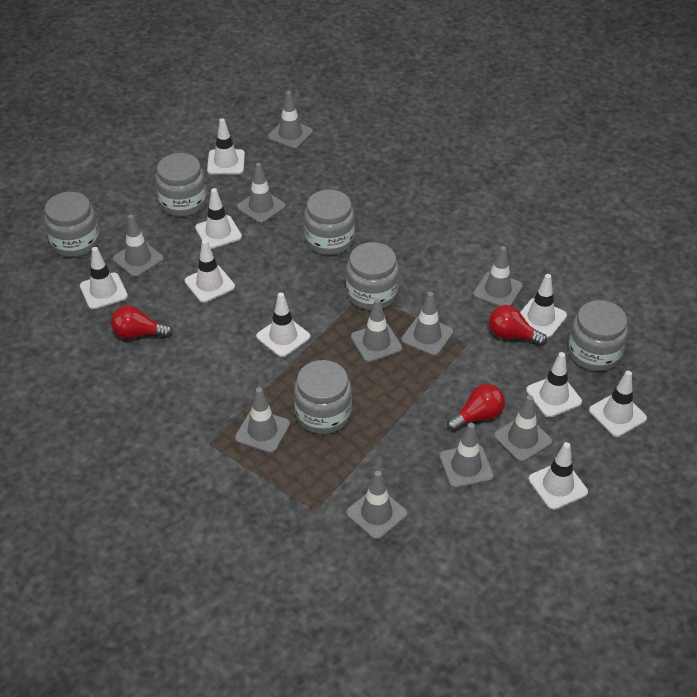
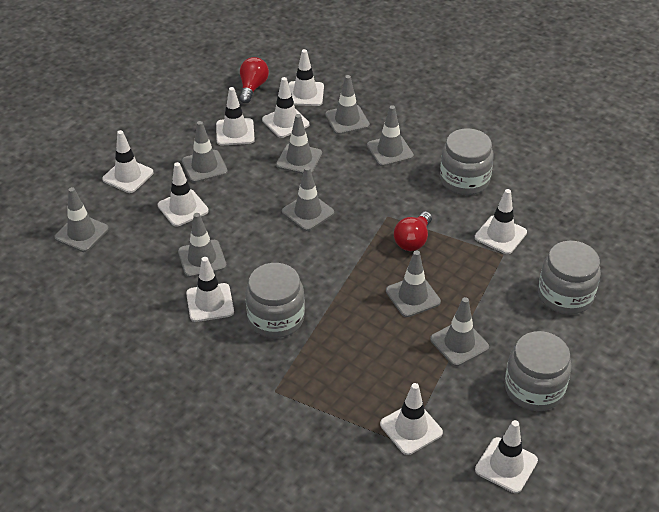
grey jar: 6 -> 4
grey traffic cone: 10 -> 9
red light bulb: 3 -> 2

